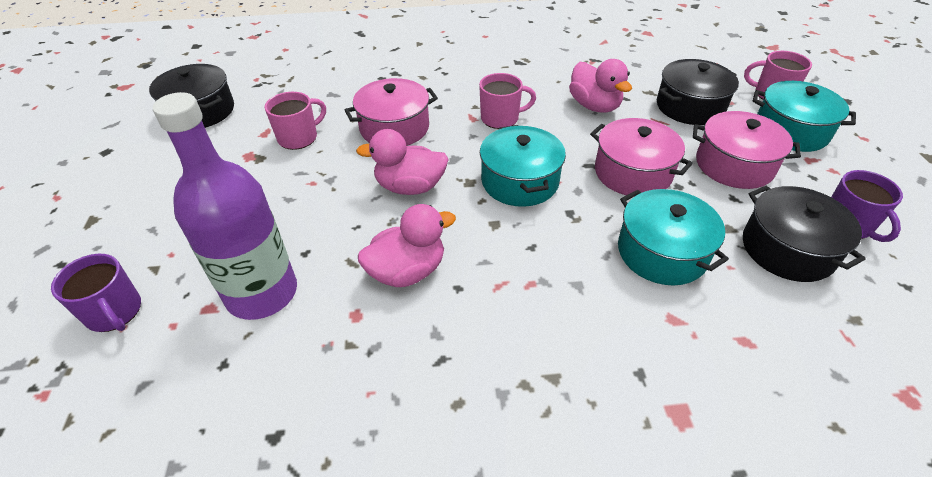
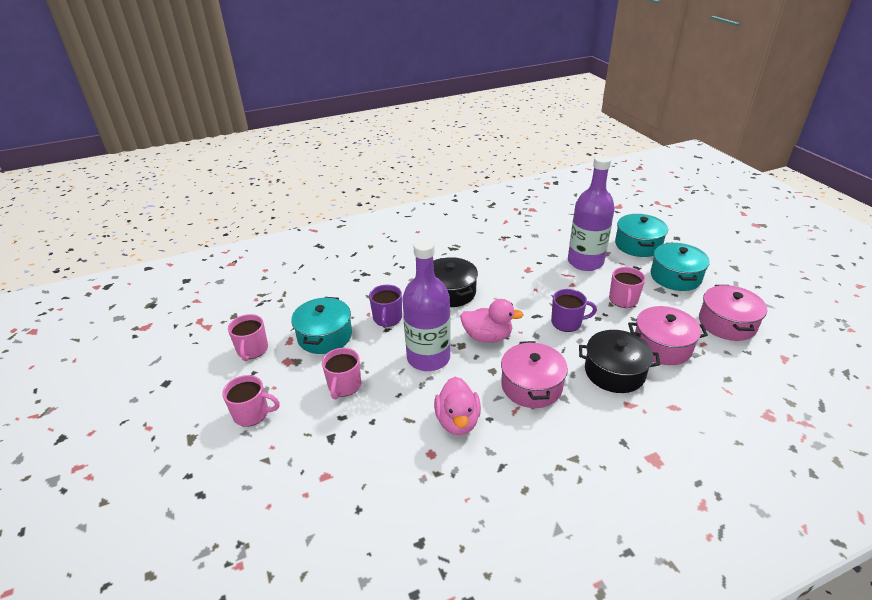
black pot: 3 -> 2
pink duck: 3 -> 2
pink mug: 3 -> 4
purple bottle: 1 -> 2

